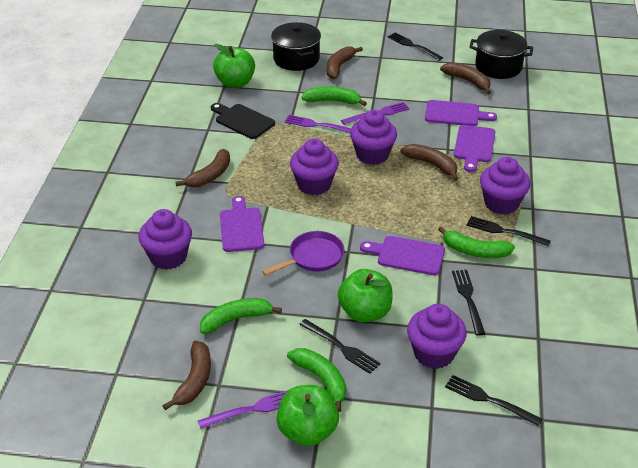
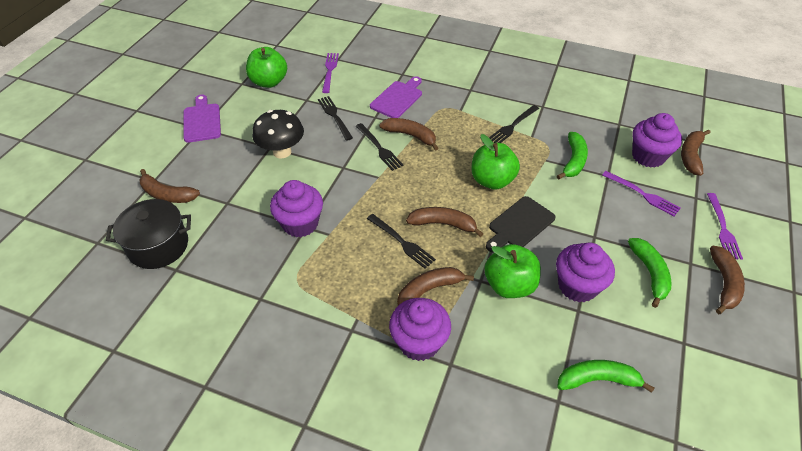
black fork: 5 -> 4
black mushroom: 0 -> 1
black pot: 2 -> 1
brown banana: 5 -> 6
green banana: 4 -> 3
purple cupcake: 5 -> 4
purple cutting board: 4 -> 2
purple pan: 1 -> 0

